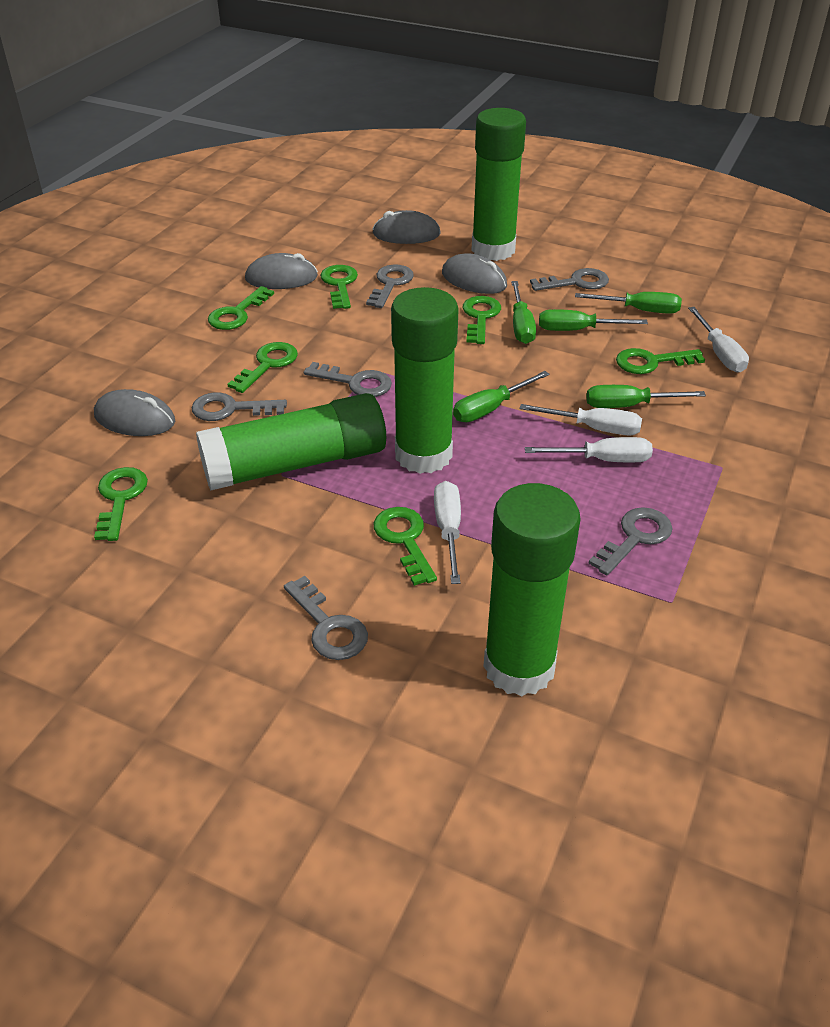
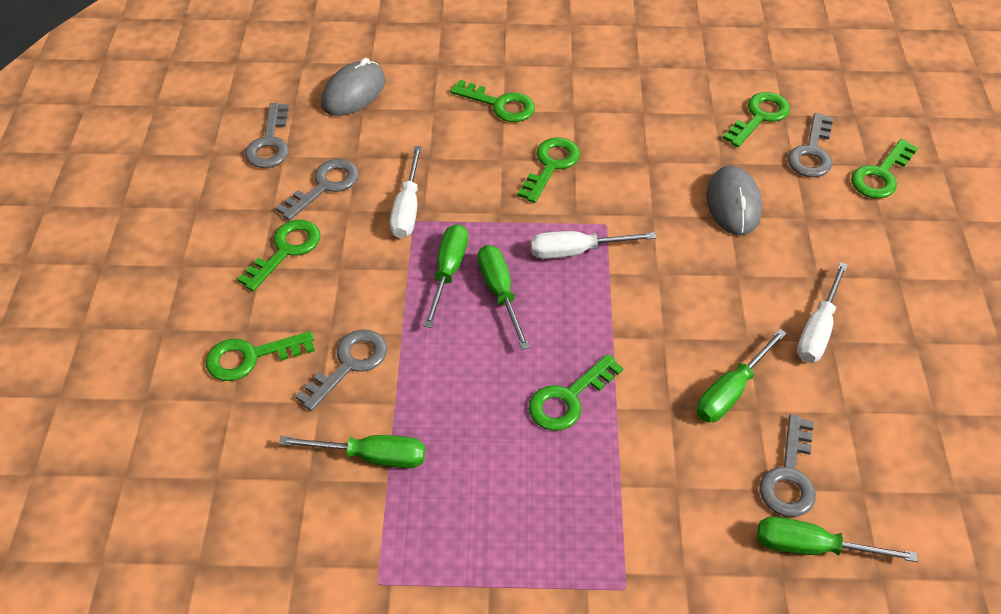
green glue stick: 4 -> 0
grey key: 6 -> 5
grey mouse: 4 -> 2
white screwdriver: 4 -> 3

